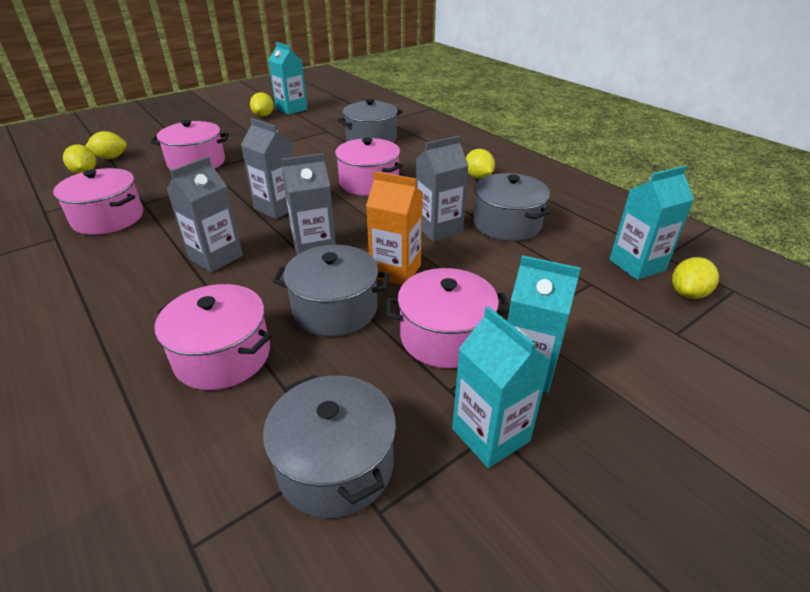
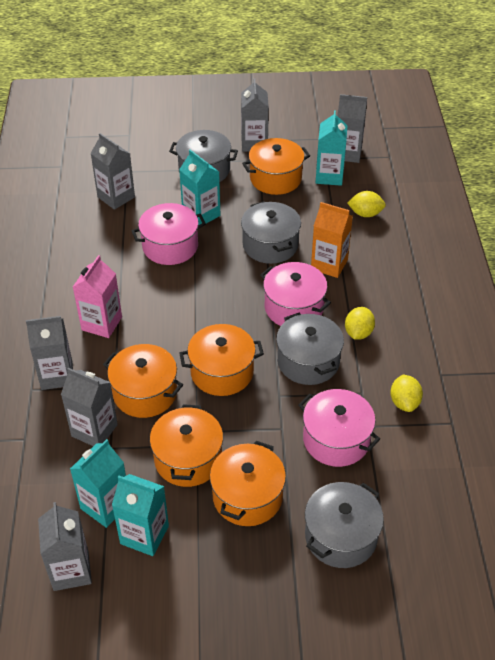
grey carton: 4 -> 6
orange pot: 0 -> 5
pink carton: 0 -> 1
pink pot: 5 -> 3
yellow lemon: 5 -> 3

